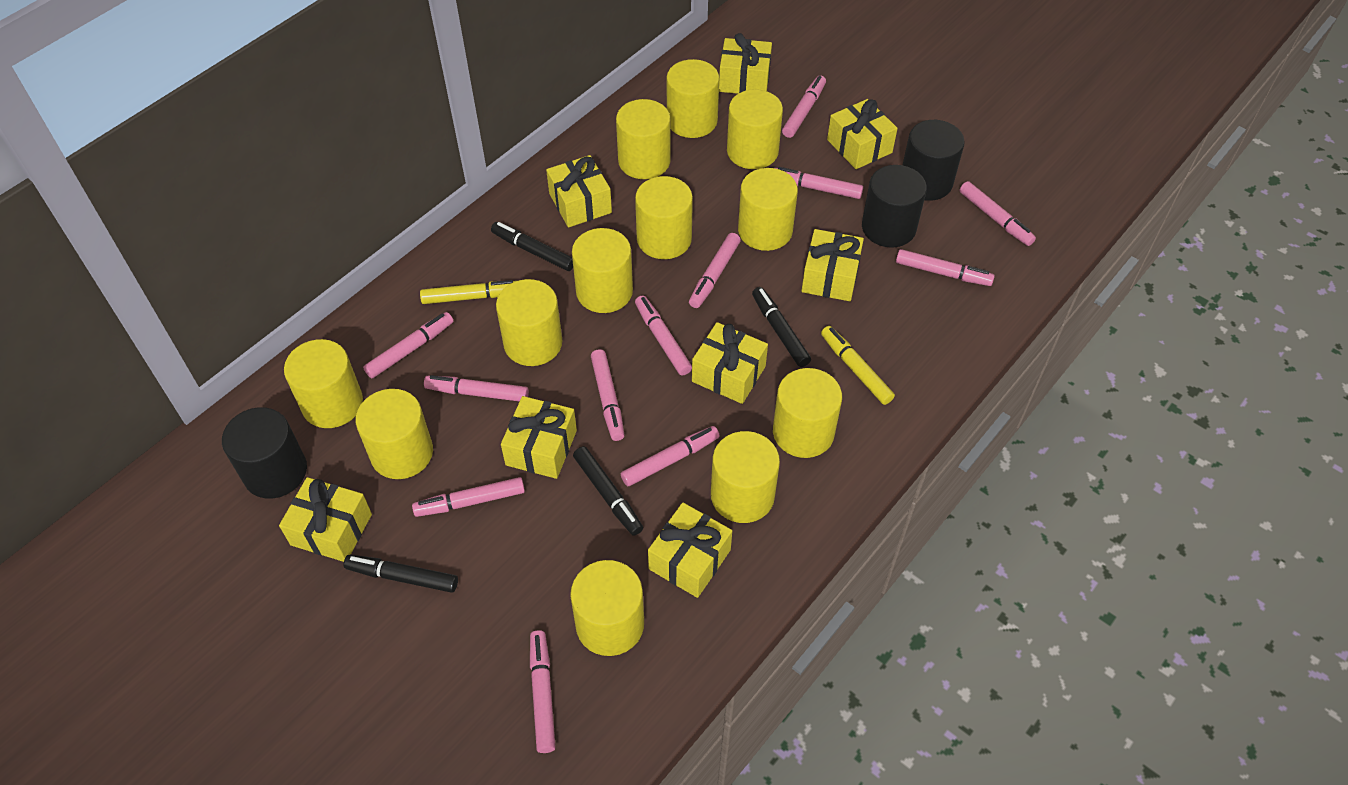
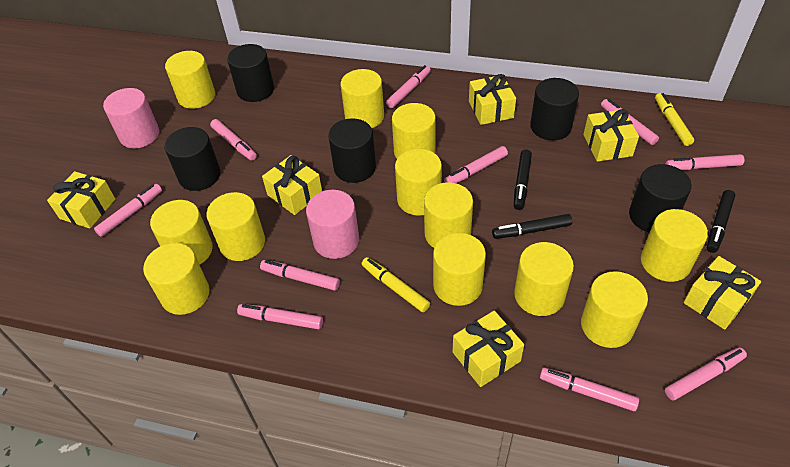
black cylinder: 3 -> 5
black marker: 4 -> 3
pink cylinder: 0 -> 2
pink marker: 12 -> 10
yellow gift: 8 -> 6

